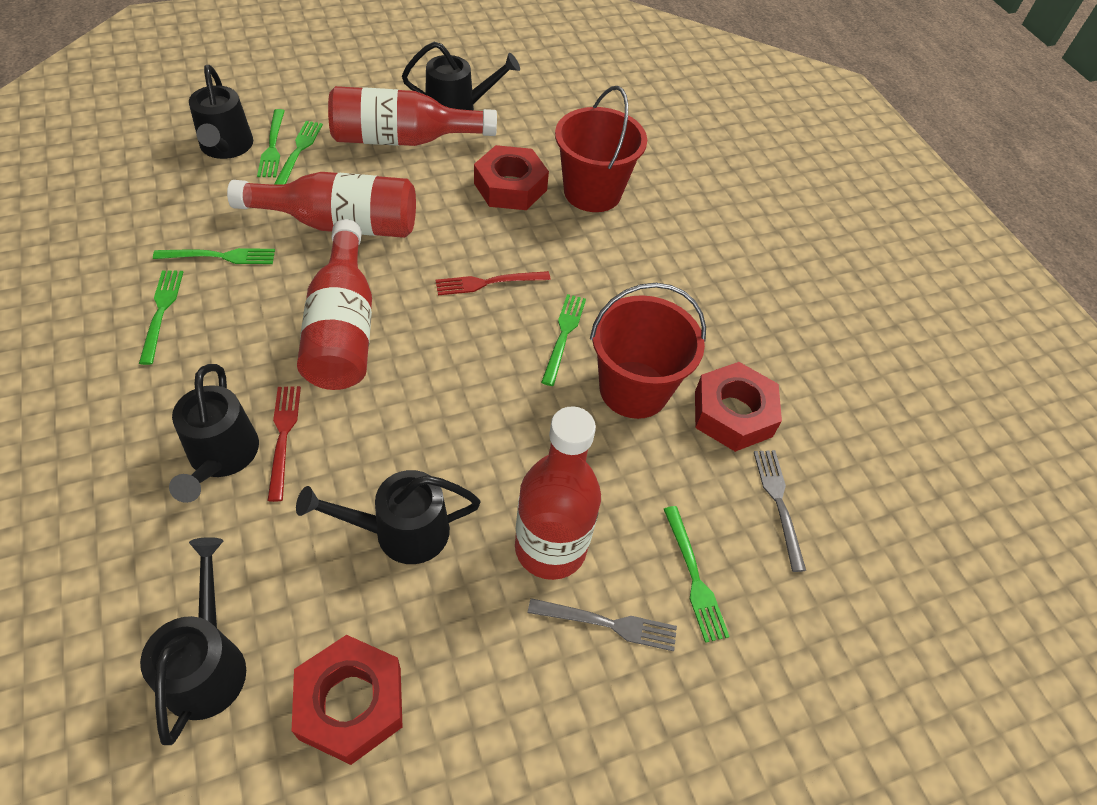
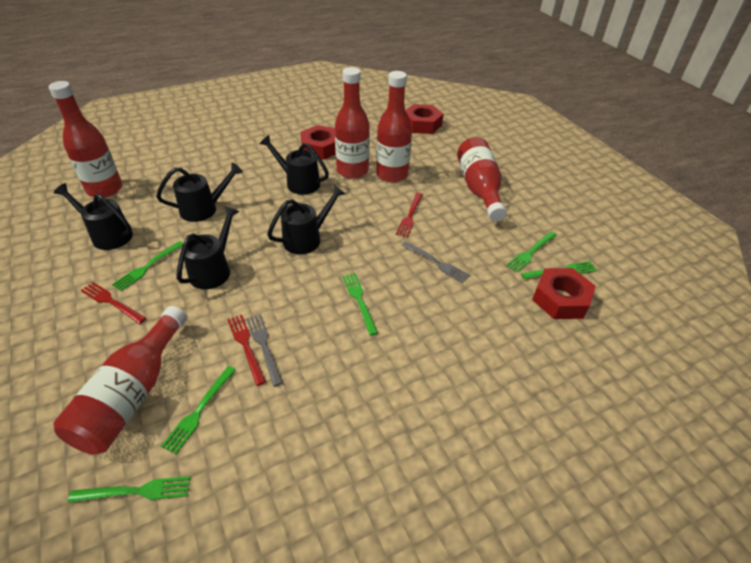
red bottle: 4 -> 5
red bucket: 2 -> 0
red fork: 2 -> 3

